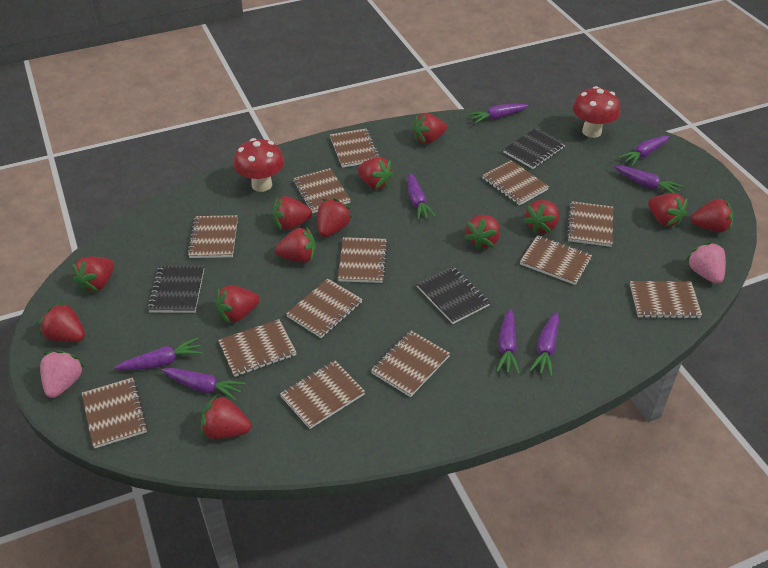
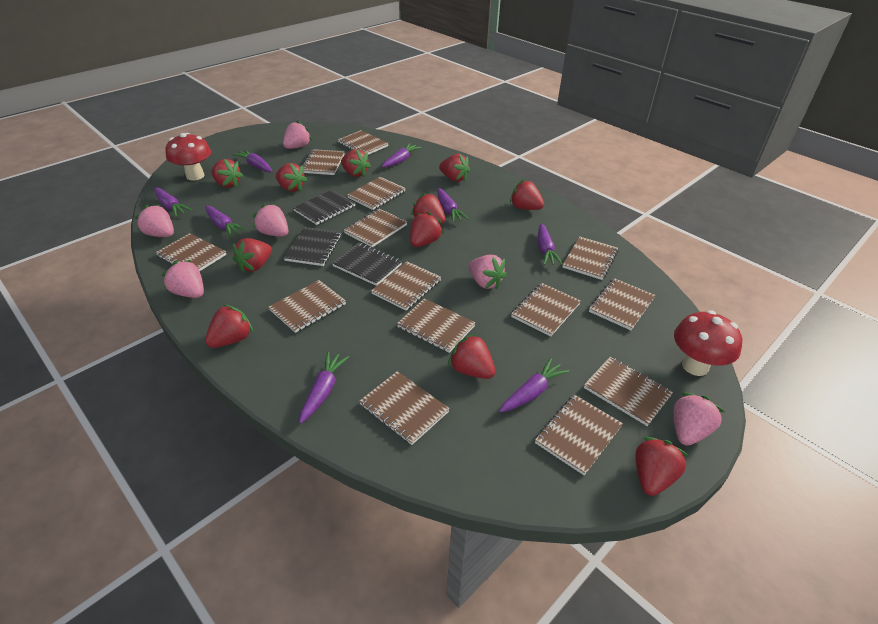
brown notebook: 13 -> 14
pink strawberry: 2 -> 6
red strawberry: 13 -> 11

